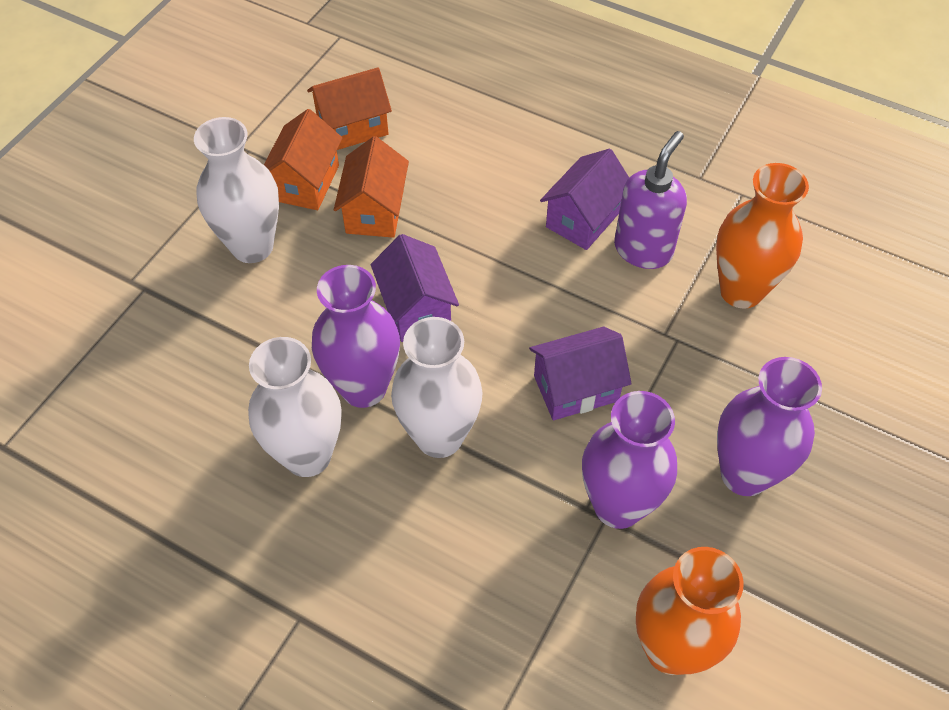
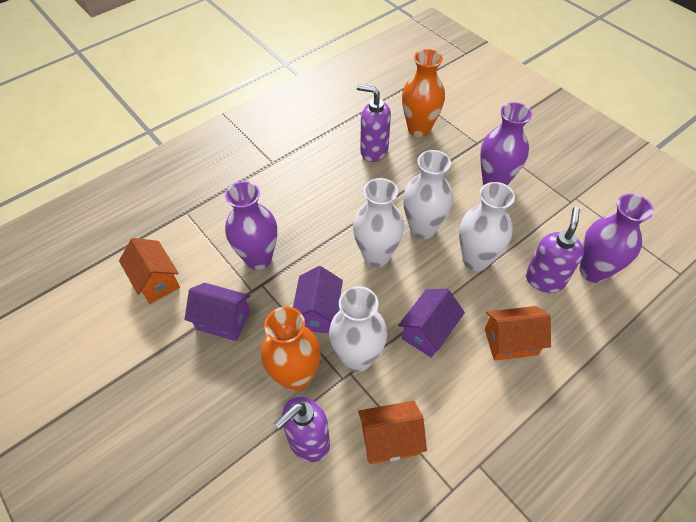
purple soap dispenser: 1 -> 3
white vase: 3 -> 4

